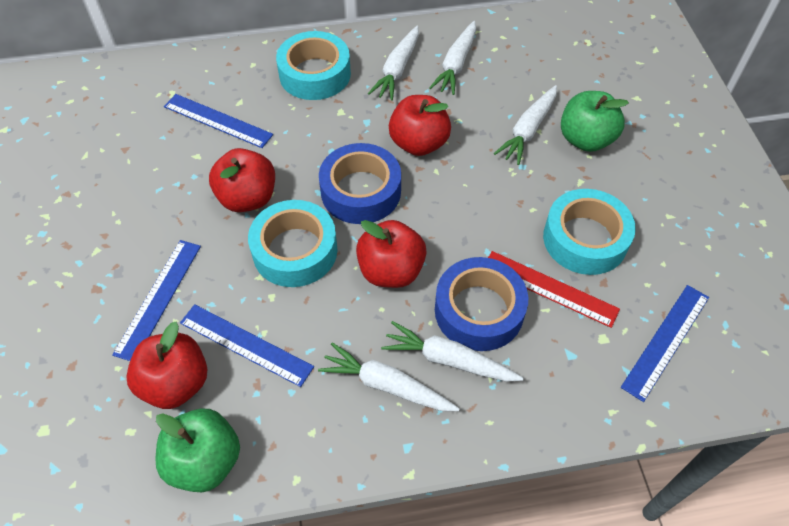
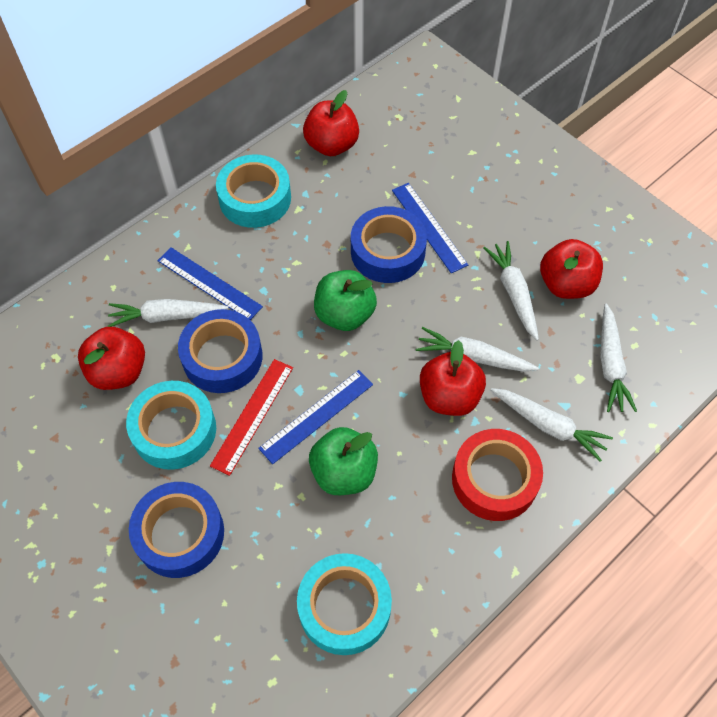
blue ruler: 4 -> 3
blue tape: 2 -> 3
red tape: 0 -> 1

